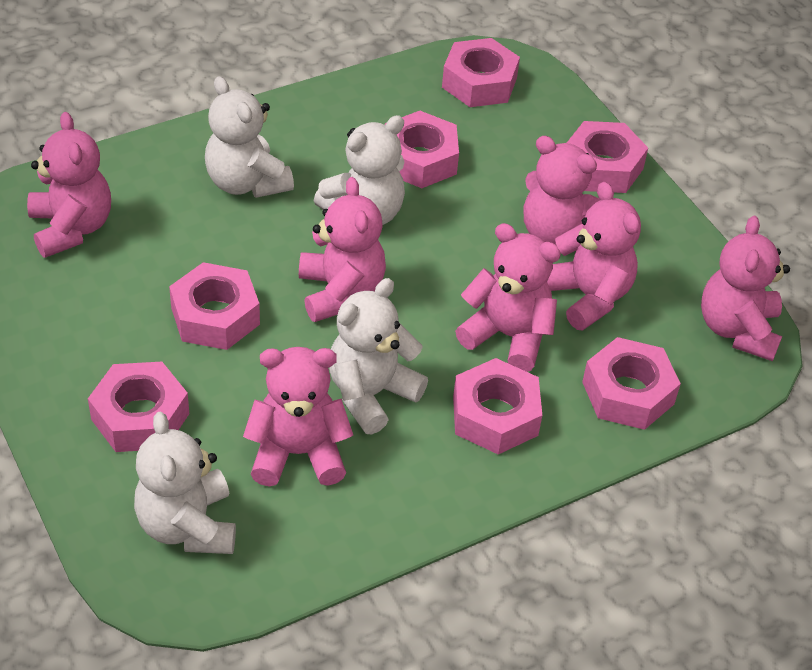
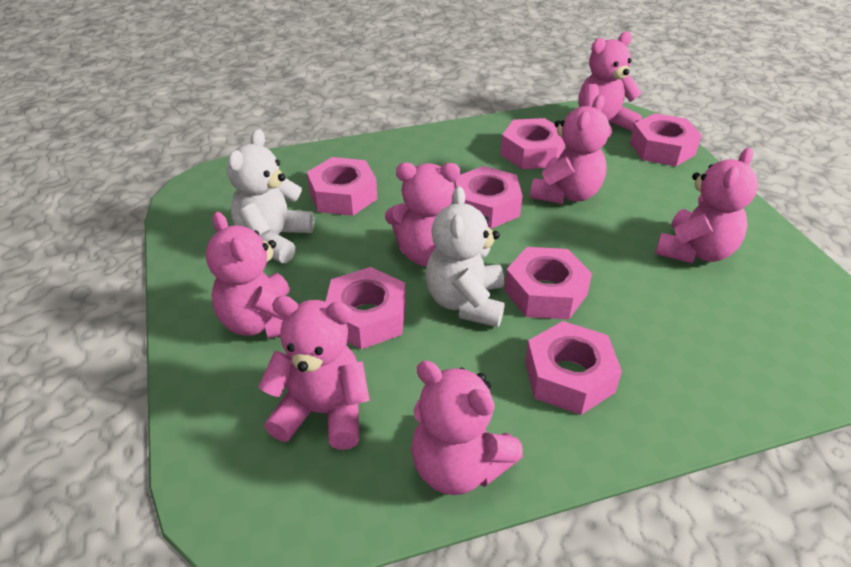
white teddy bear: 4 -> 2

